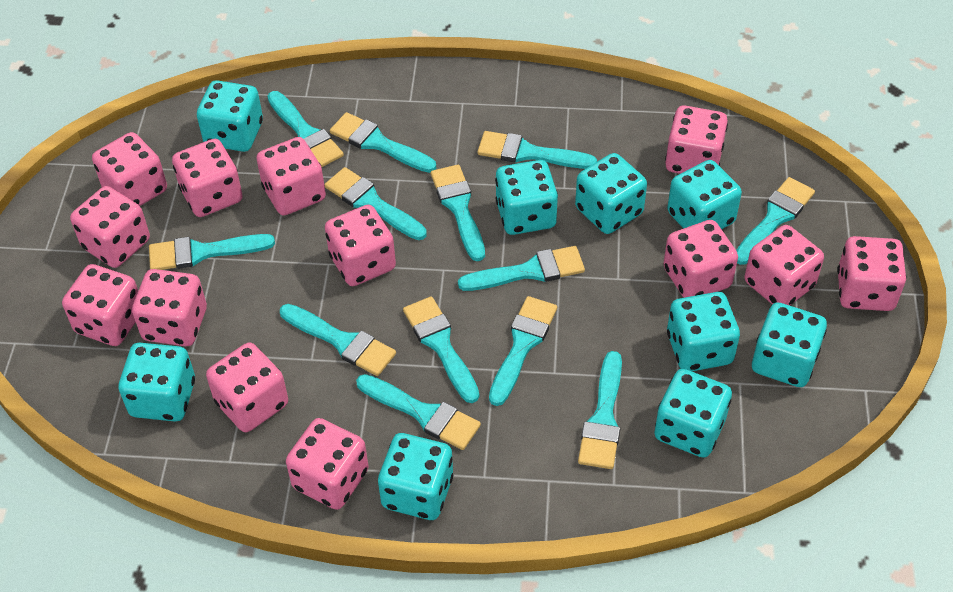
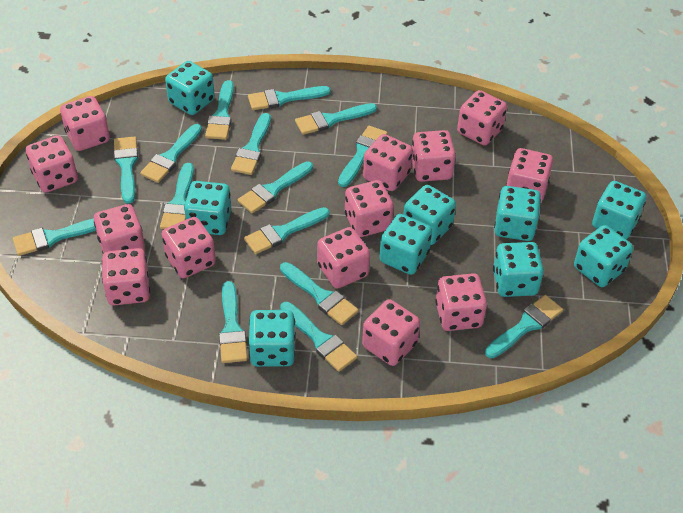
turquoise brush: 13 -> 15

